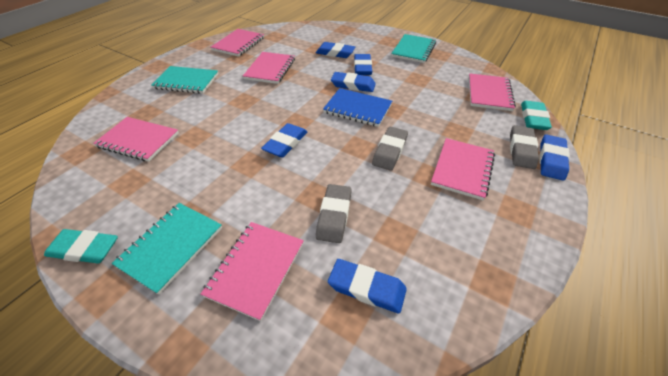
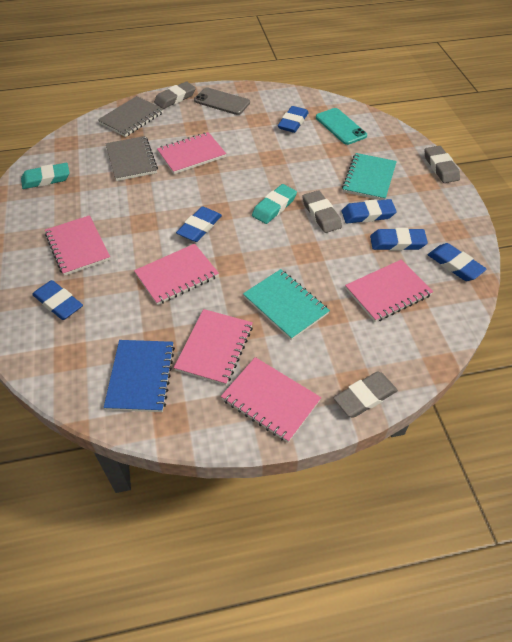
grey eraser: 3 -> 4
grey notebook: 0 -> 2
grey phone: 0 -> 1
turquoise notebook: 3 -> 2
turquoise phone: 0 -> 1

